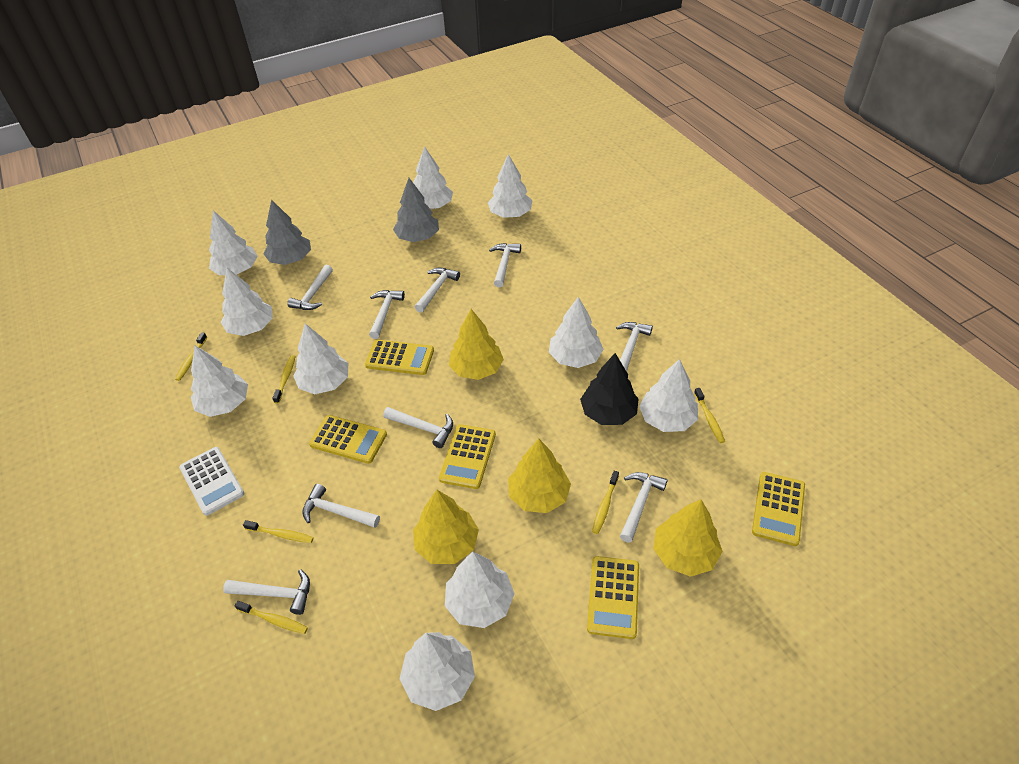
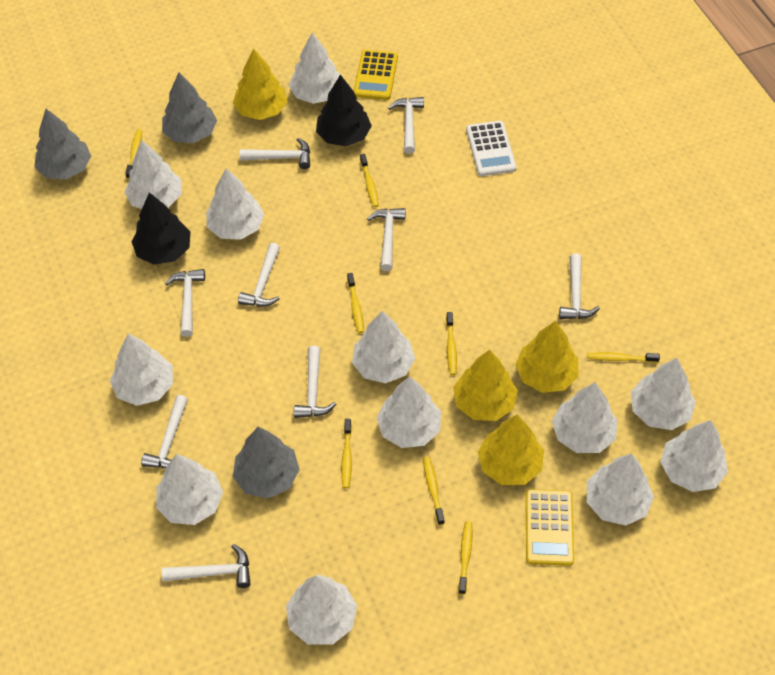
black tree: 1 -> 2
grey tree: 2 -> 3
white tree: 10 -> 12
yellow calculator: 5 -> 2
yellow toothbrush: 6 -> 8

